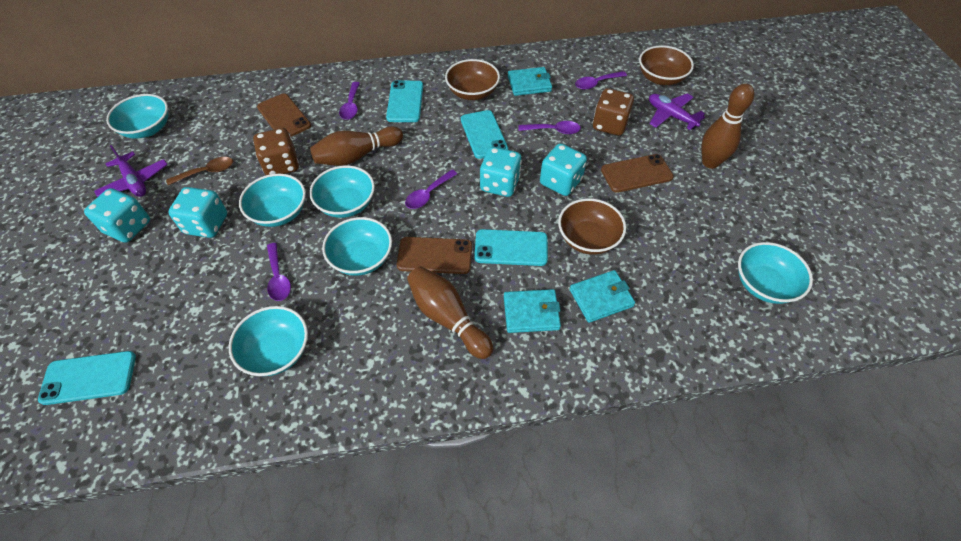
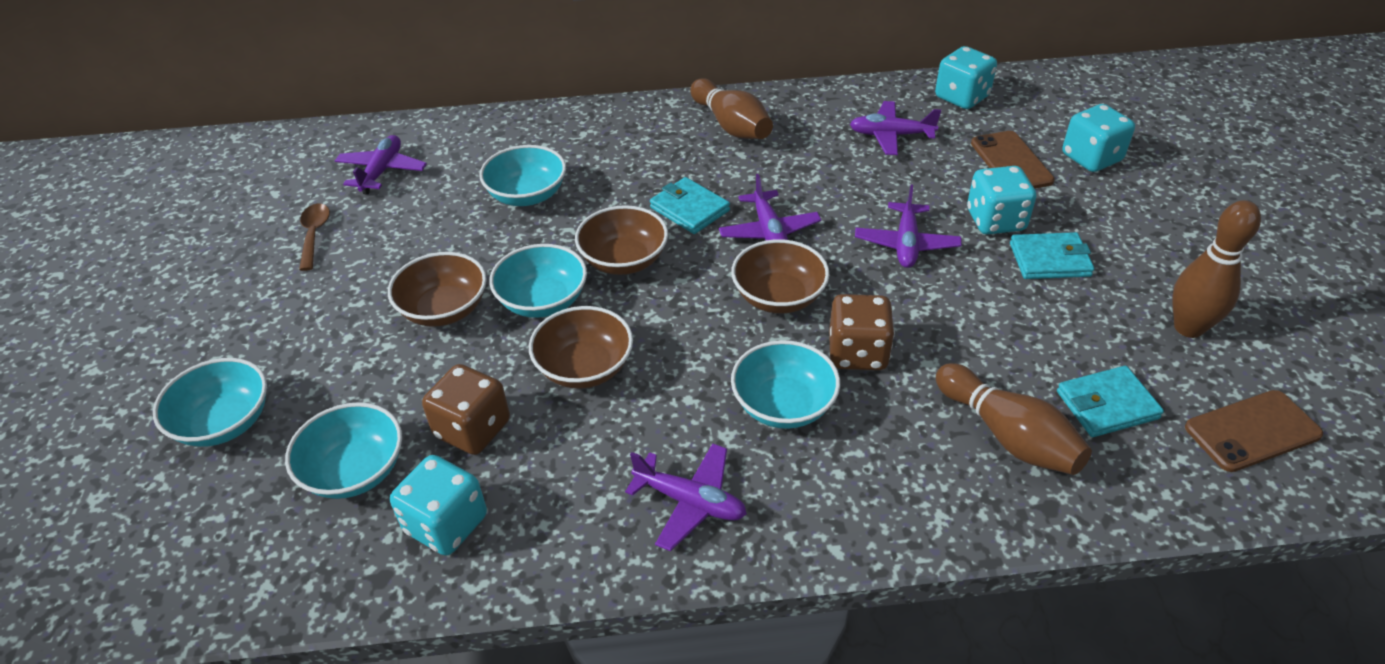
brown bowl: 3 -> 4
brown phone: 3 -> 2
purple plane: 2 -> 5
purple spoon: 5 -> 0
turquoise bowl: 6 -> 5
turquoise phone: 4 -> 0

